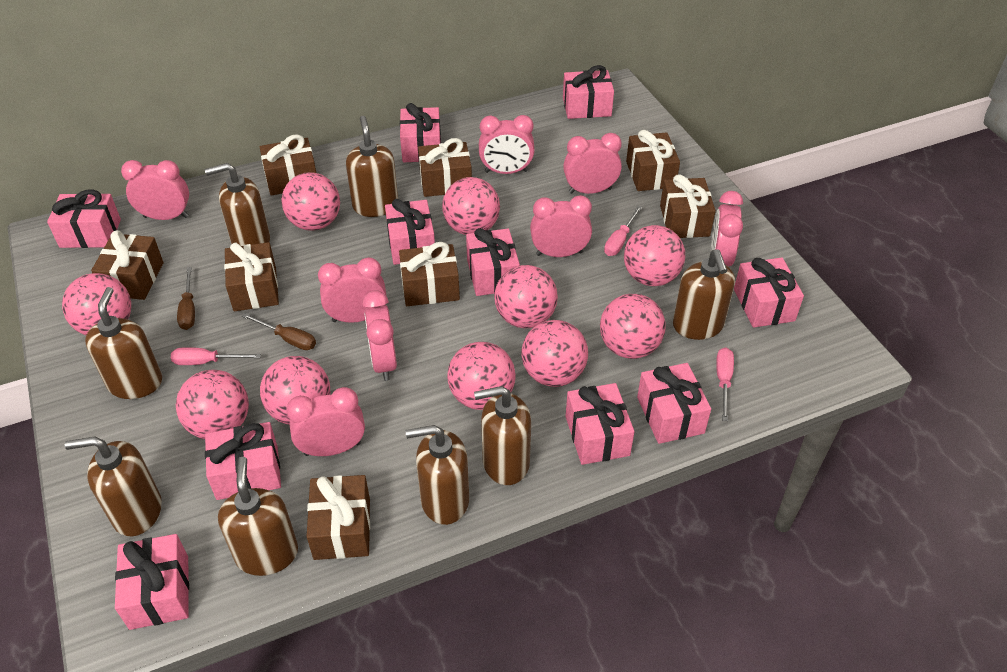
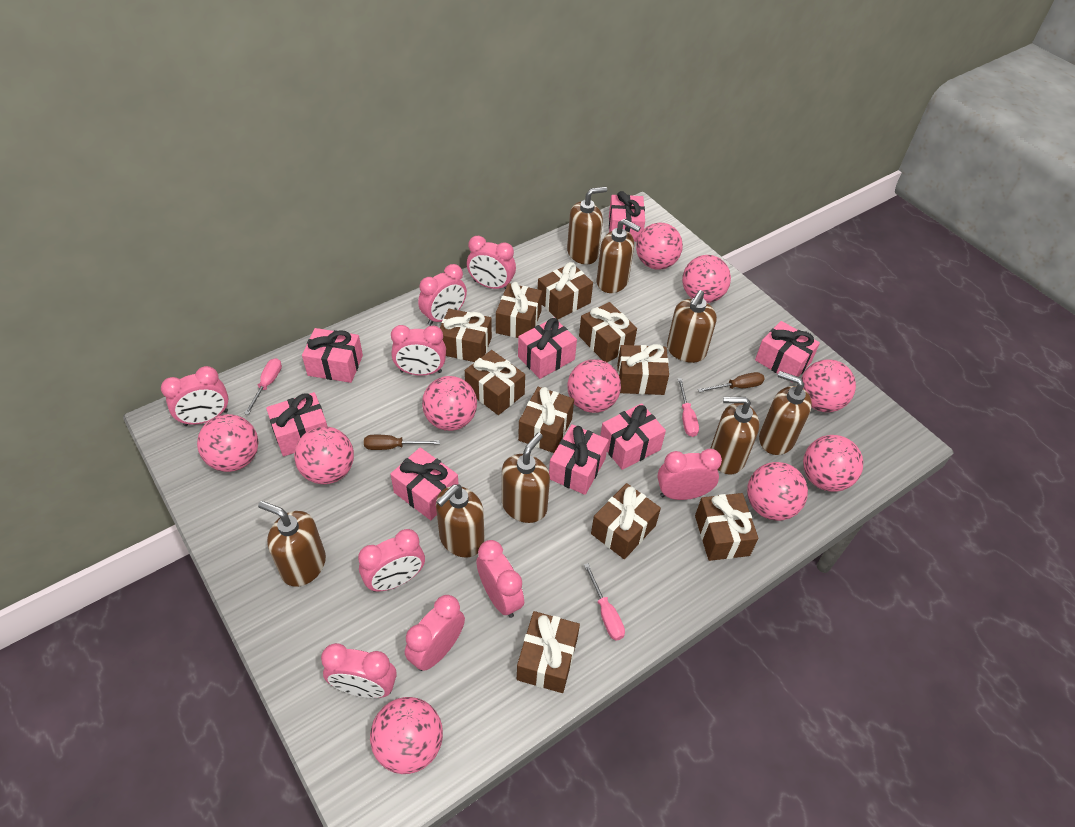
brown gift: 8 -> 10
pink clock: 8 -> 9
pink gift: 10 -> 8

